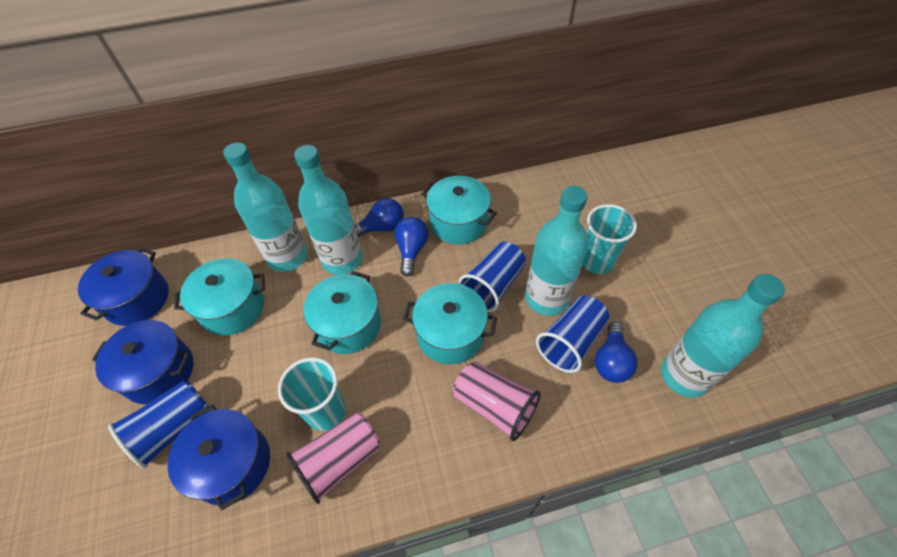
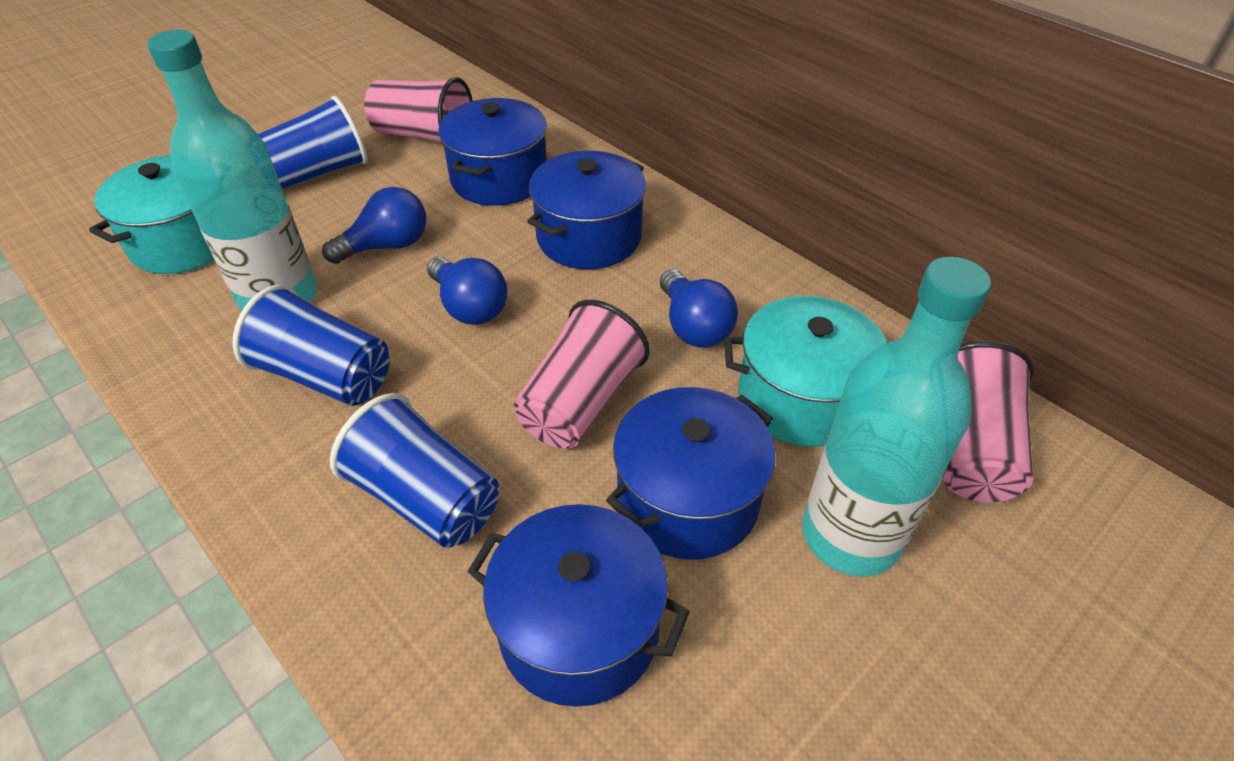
blue pot: 3 -> 4
pink cup: 2 -> 3
turquoise bottle: 4 -> 2
turquoise cup: 2 -> 0
turquoise pot: 4 -> 2

